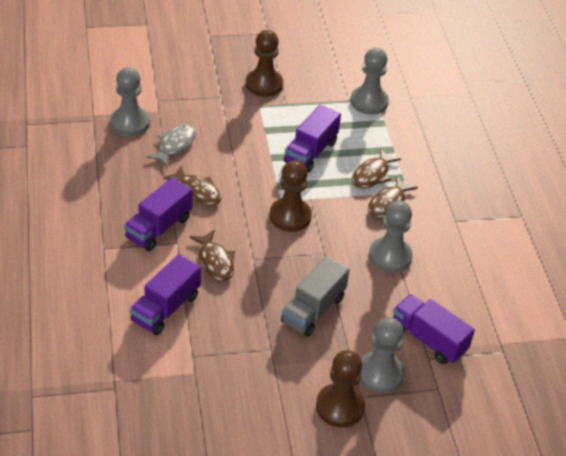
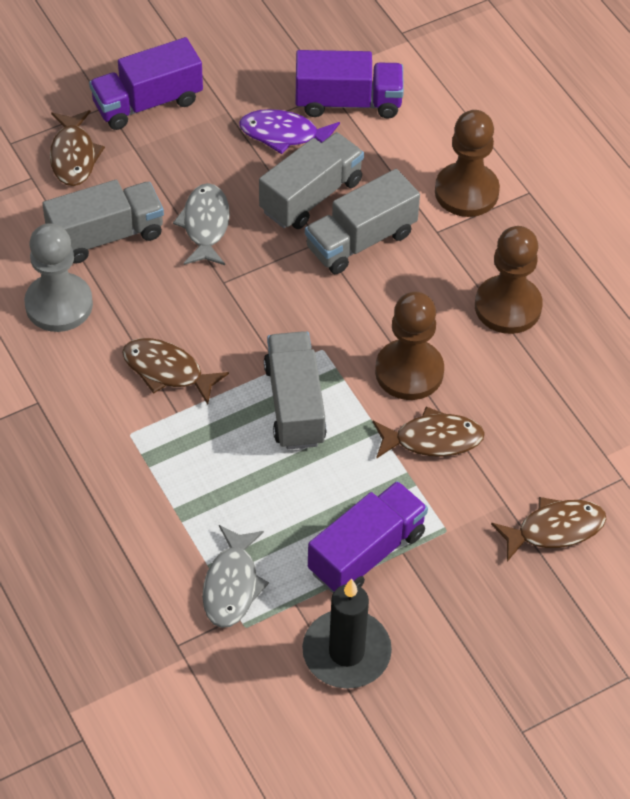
black candle: 0 -> 1
grey fish: 1 -> 2
grey pawn: 4 -> 1
grey truck: 1 -> 4
purple fish: 0 -> 1
purple truck: 4 -> 3

